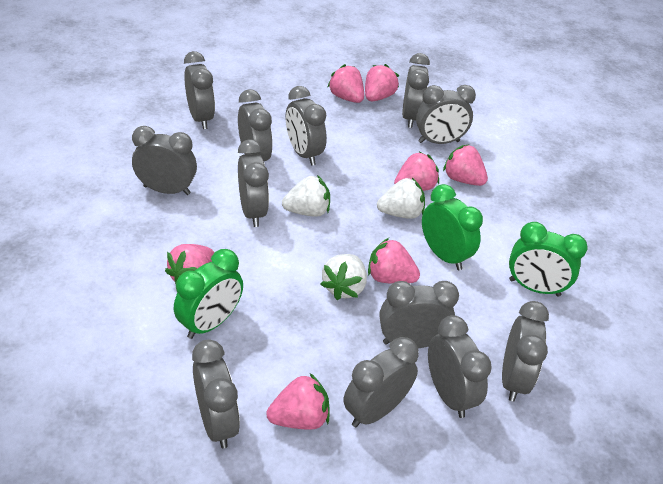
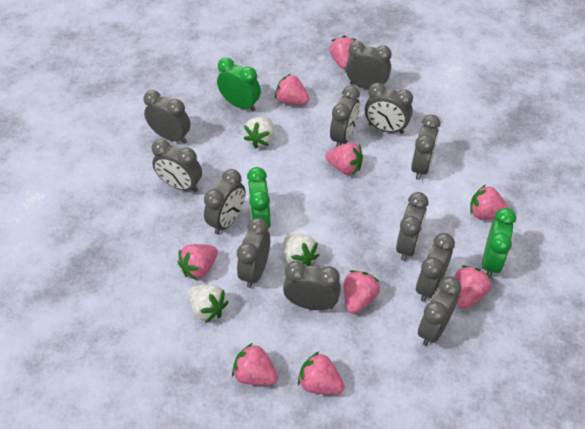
pink strawberry: 7 -> 9

